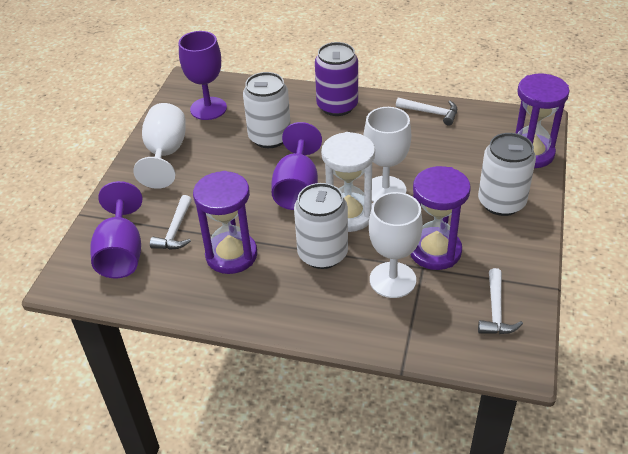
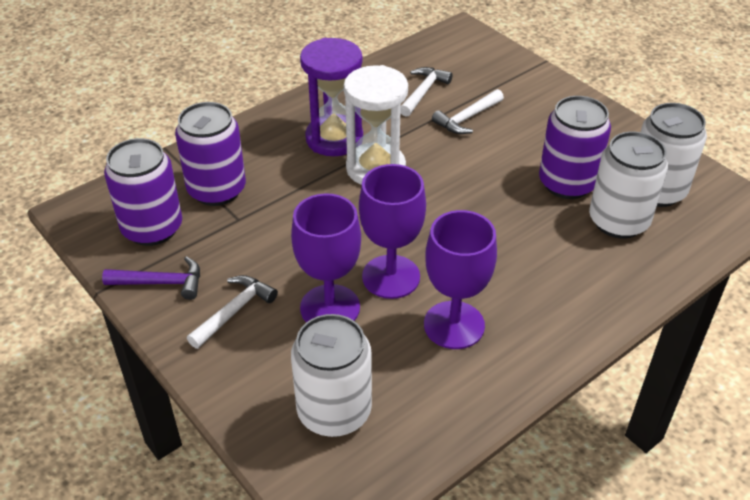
purple can: 1 -> 3
purple hammer: 0 -> 1
purple hourglass: 3 -> 1
white goblet: 3 -> 0

